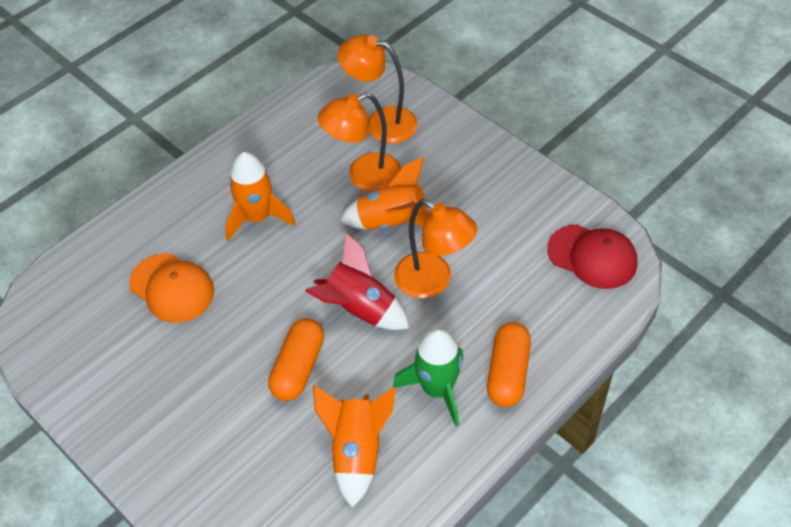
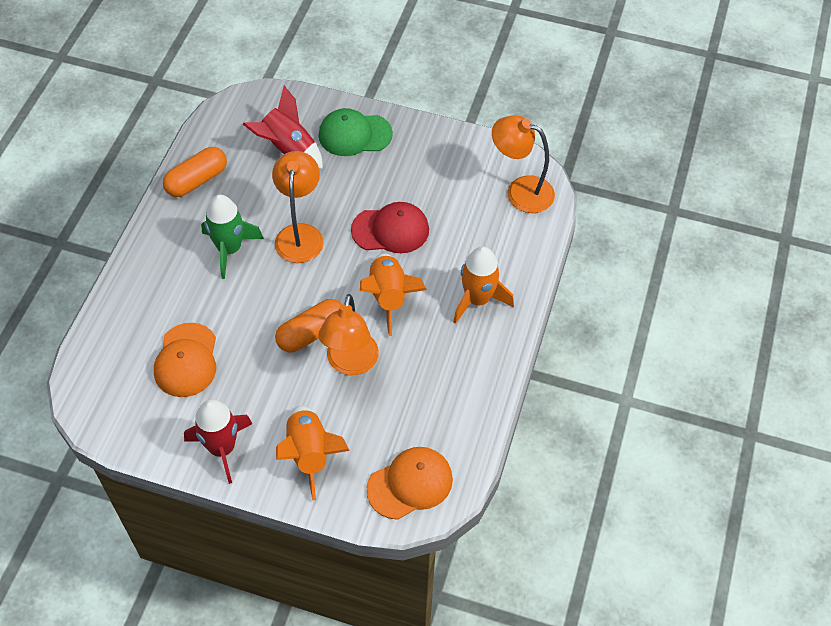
green cap: 0 -> 1
orange cap: 1 -> 2
red rocket: 1 -> 2

